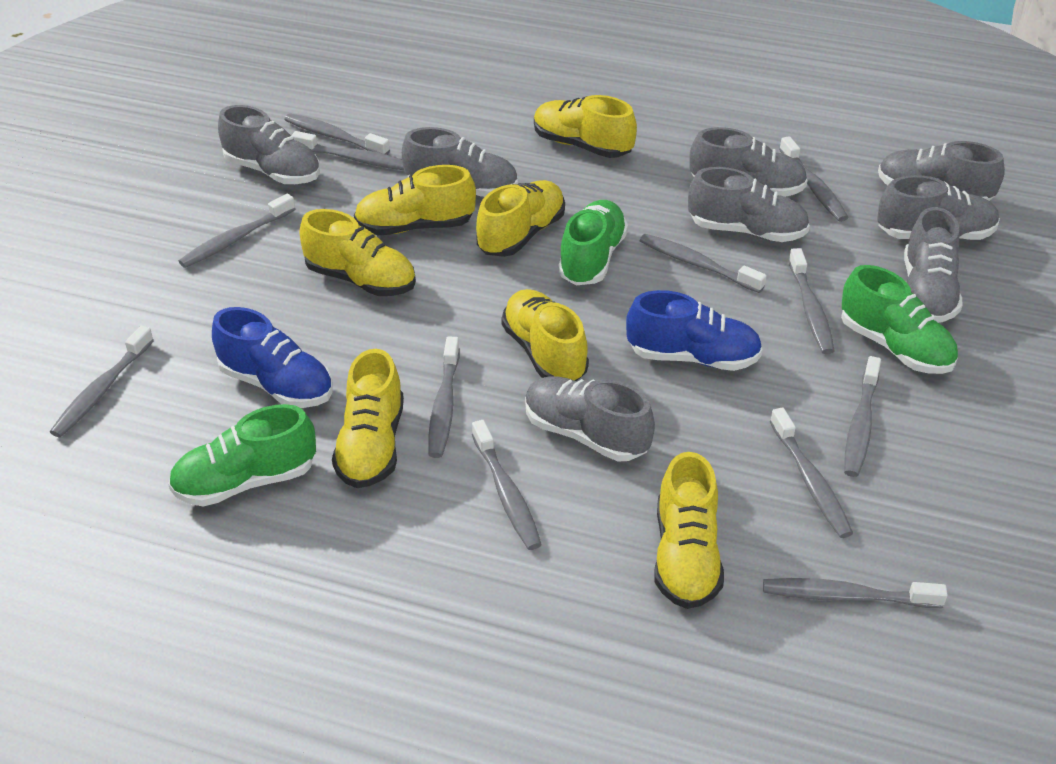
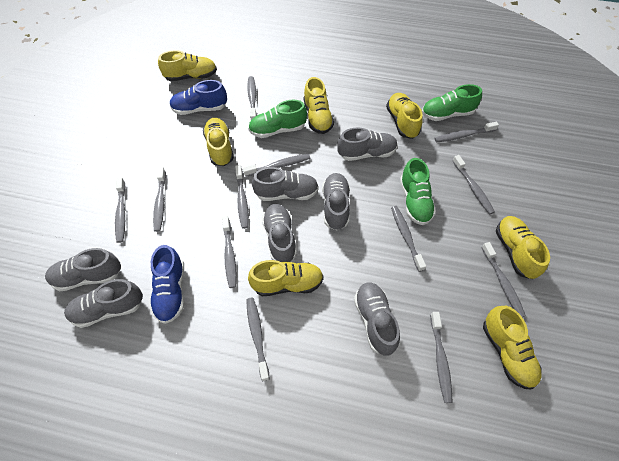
grey shoe: 8 -> 7

